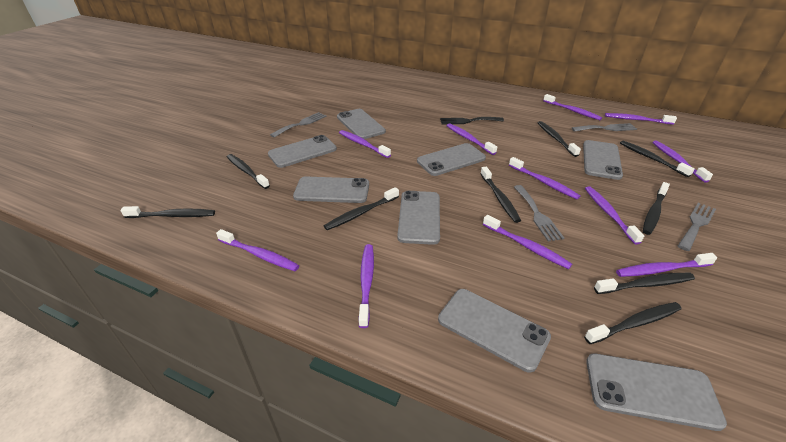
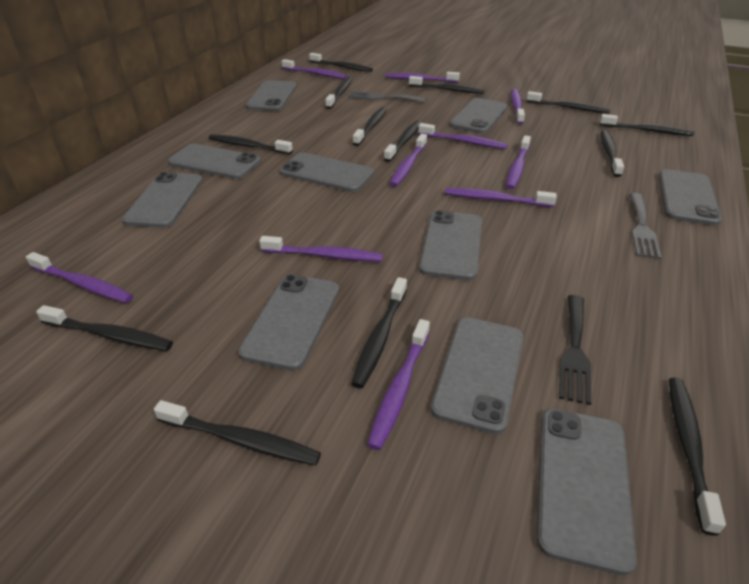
black toothbrush: 9 -> 13
grey fork: 4 -> 2
grey phone: 8 -> 10
purple toothbrush: 11 -> 10

